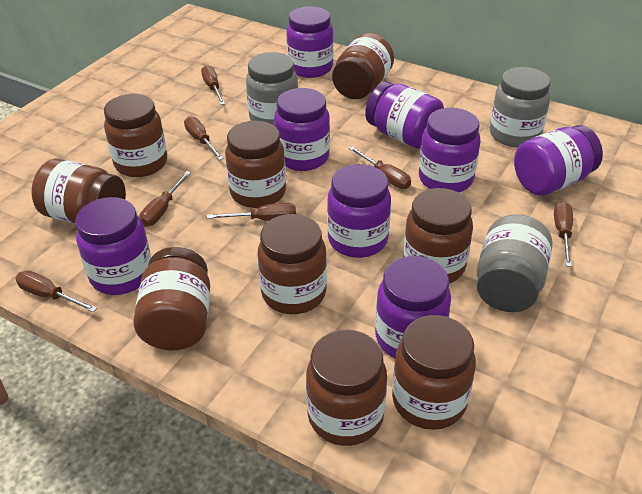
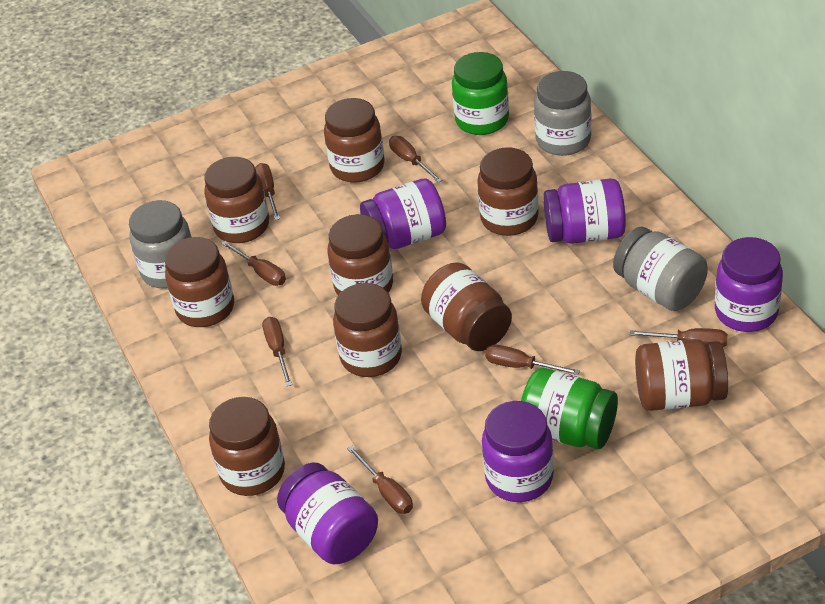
green jar: 0 -> 2
purple jar: 8 -> 5

